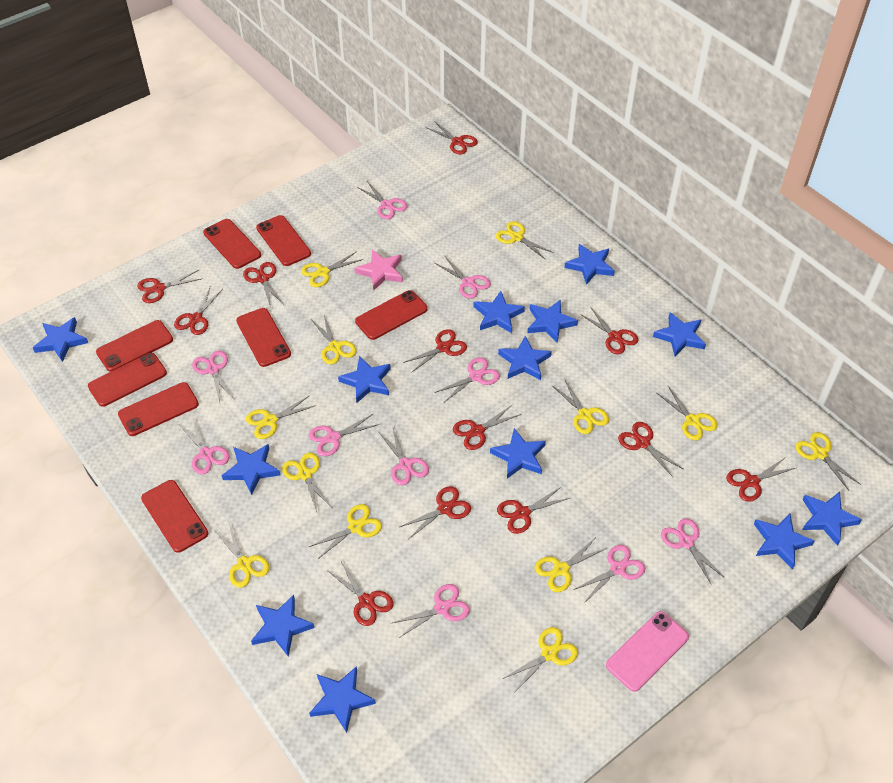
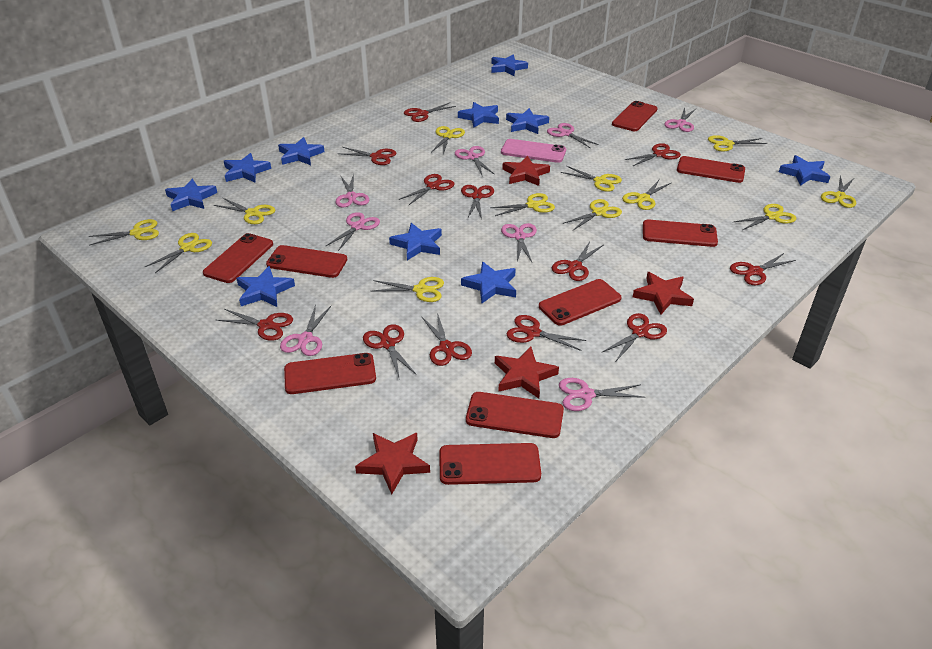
blue star: 13 -> 10
pink scissors: 10 -> 8
pink star: 1 -> 0
red phone: 8 -> 9
red star: 0 -> 4

